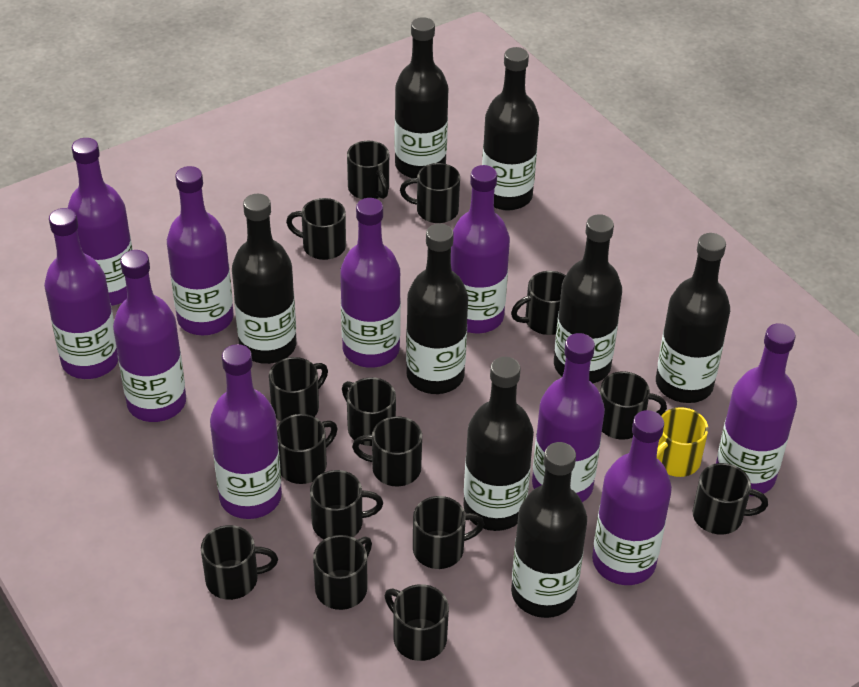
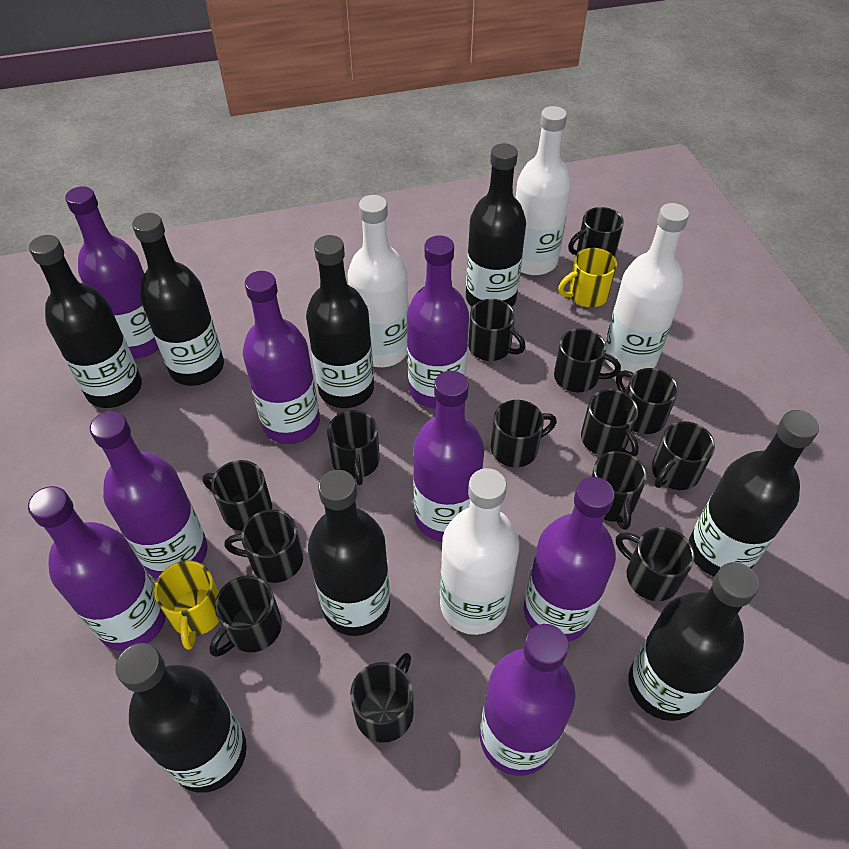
black mug: 15 -> 14
purple bottle: 10 -> 8
white bottle: 0 -> 4
yellow mug: 1 -> 2

